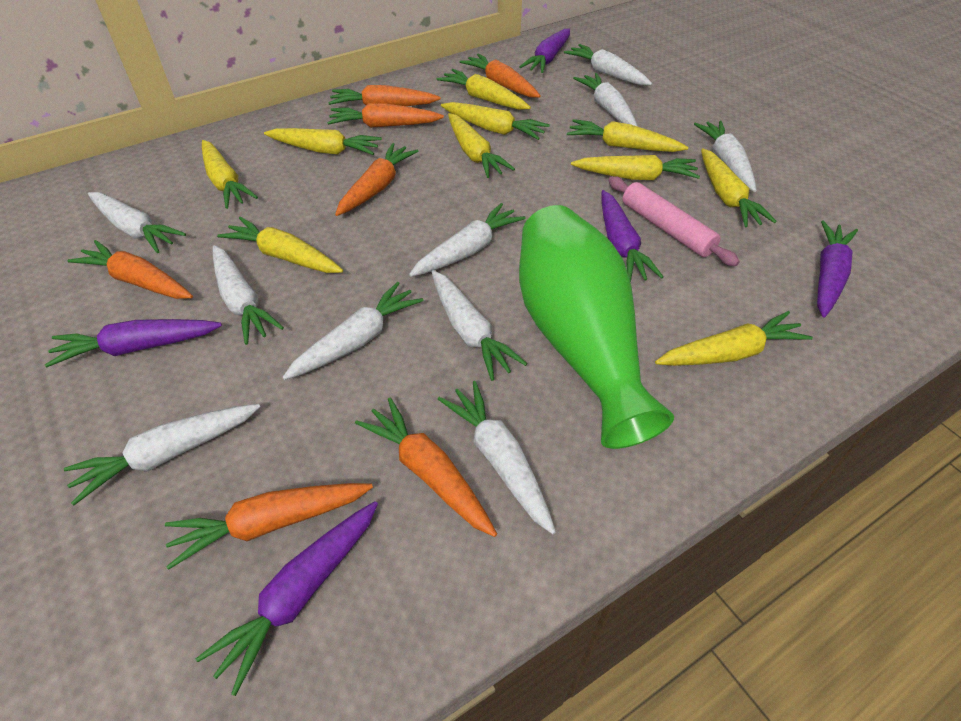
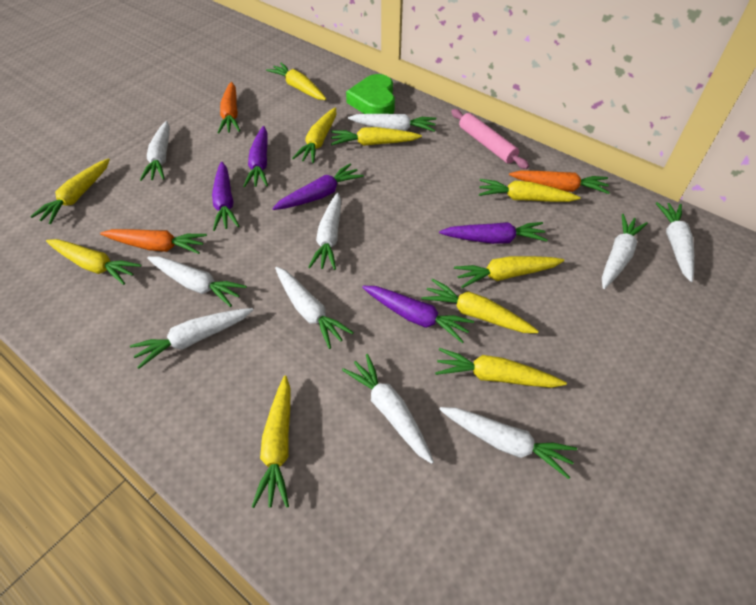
green heart: 0 -> 1
green vase: 1 -> 0
orange carrot: 7 -> 3

